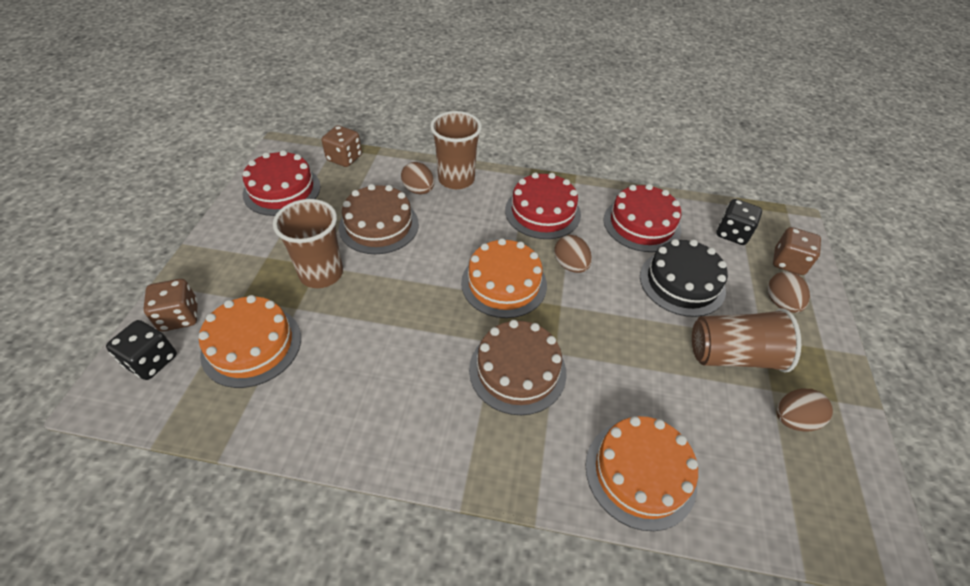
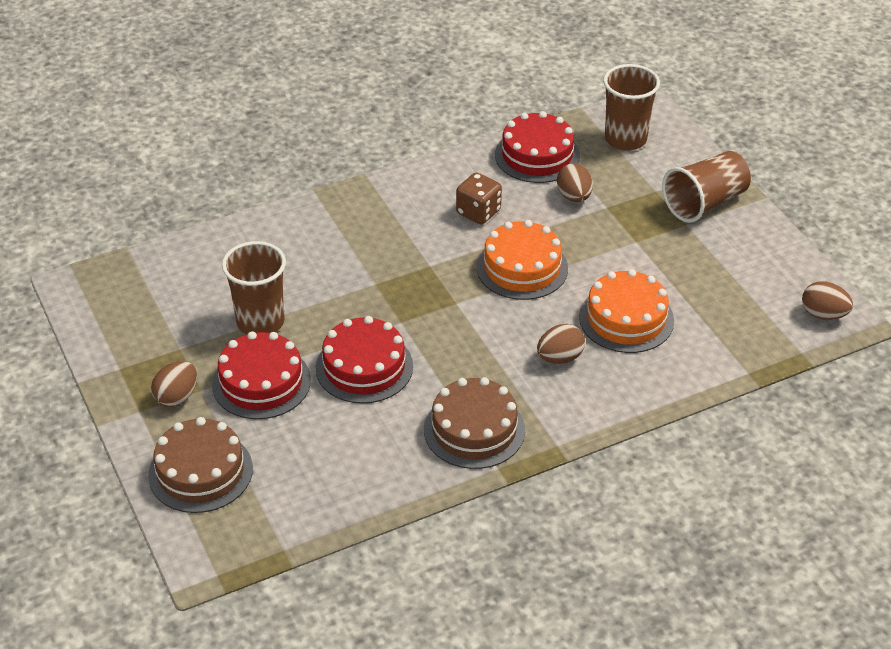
black cake: 1 -> 0
black dice: 2 -> 0
brown dice: 3 -> 1
orange cake: 3 -> 2

